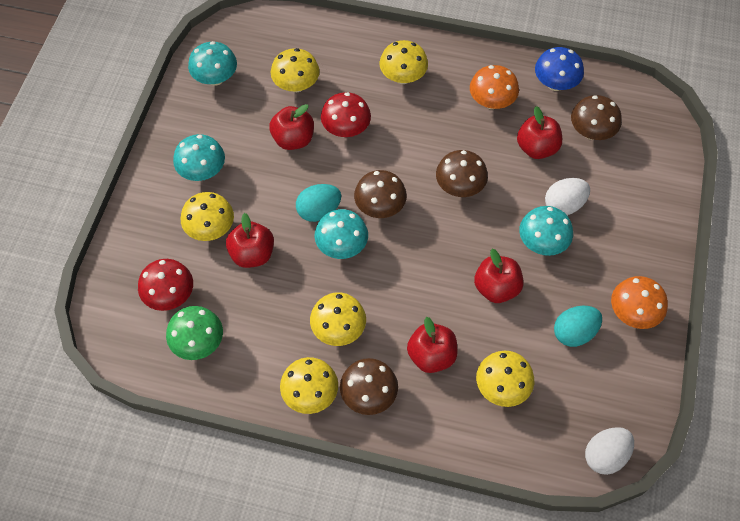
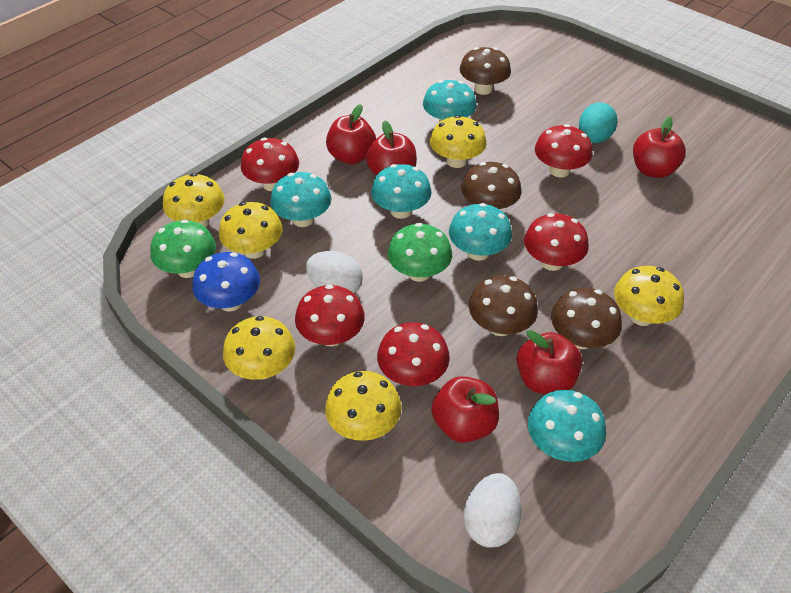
green mushroom: 1 -> 2
orange mushroom: 2 -> 0
red mushroom: 2 -> 5
turquoise egg: 2 -> 1
turquoise mushroom: 4 -> 5

